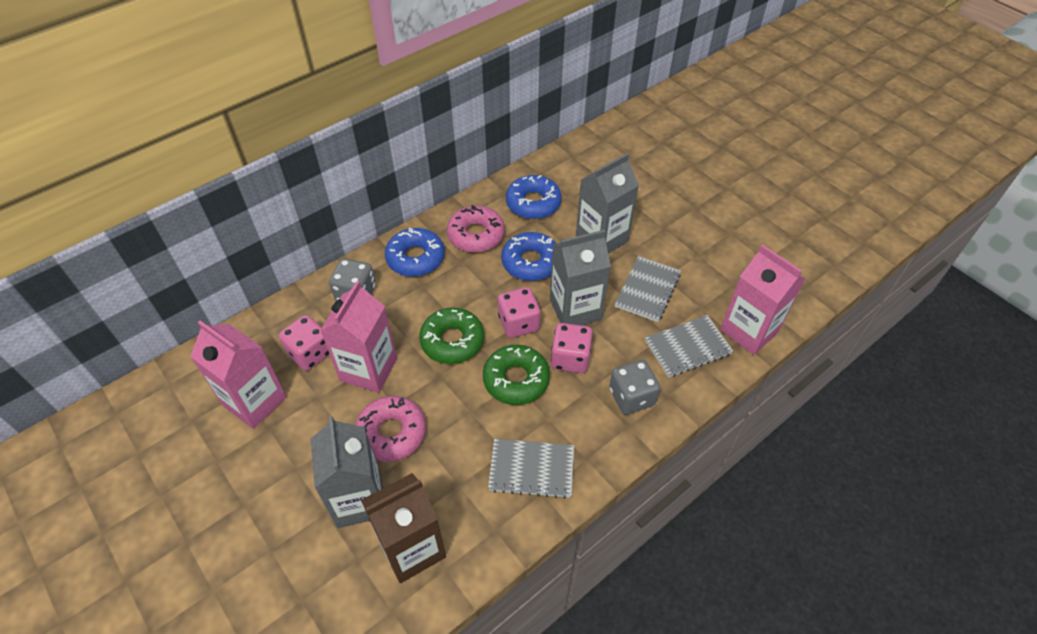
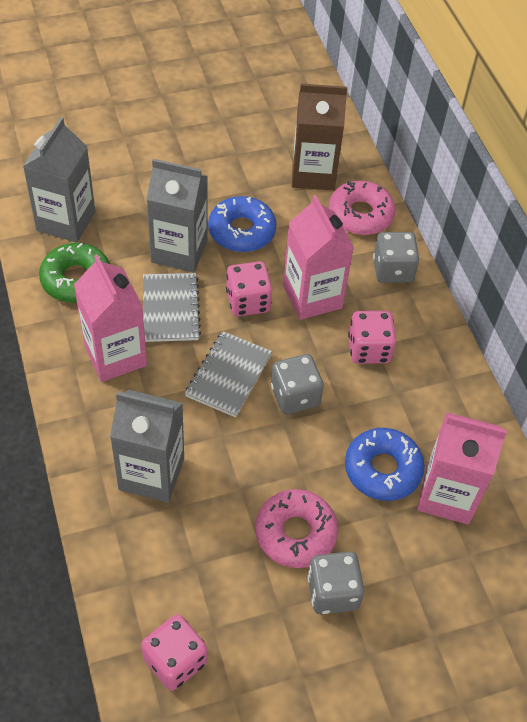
blue donut: 3 -> 2
green donut: 2 -> 1
grey dice: 2 -> 3
grey notebook: 3 -> 2

